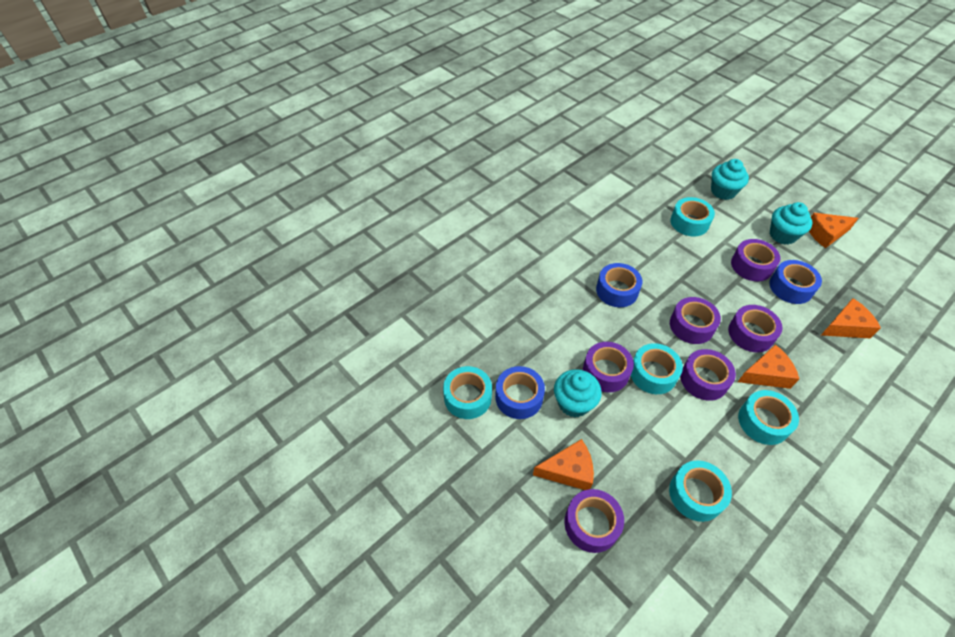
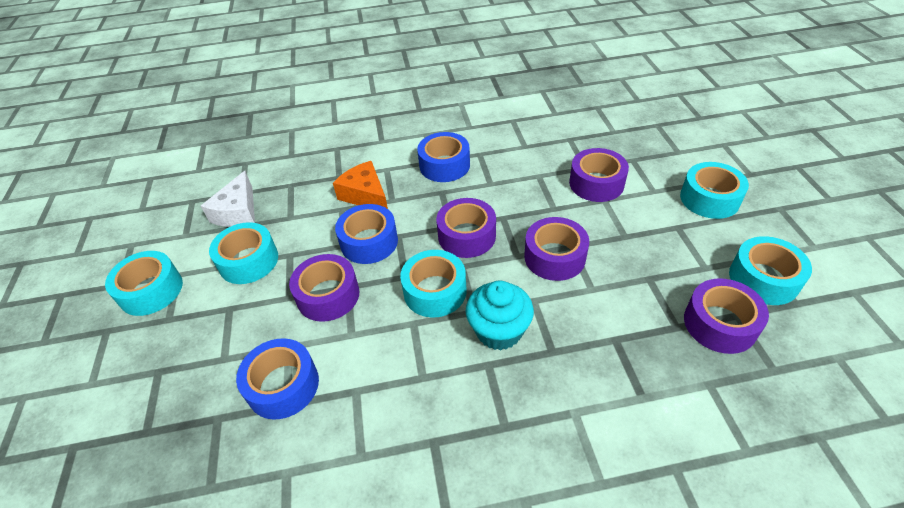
orange cheese: 4 -> 1
purple tape: 6 -> 5
turquoise cupcake: 3 -> 1
white cheese: 0 -> 1

